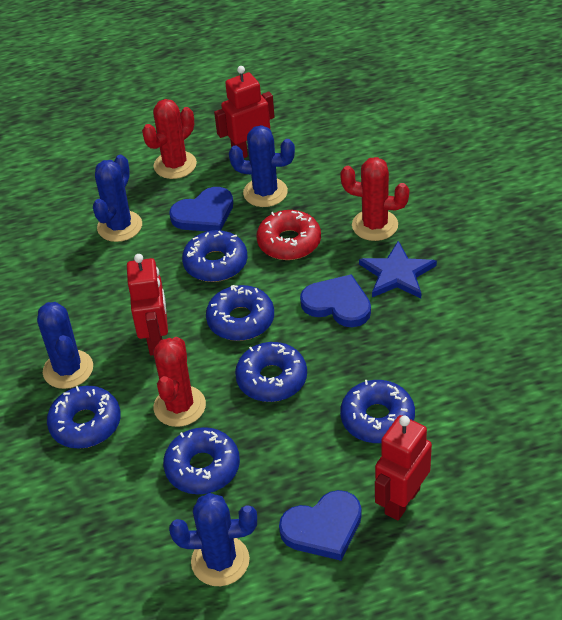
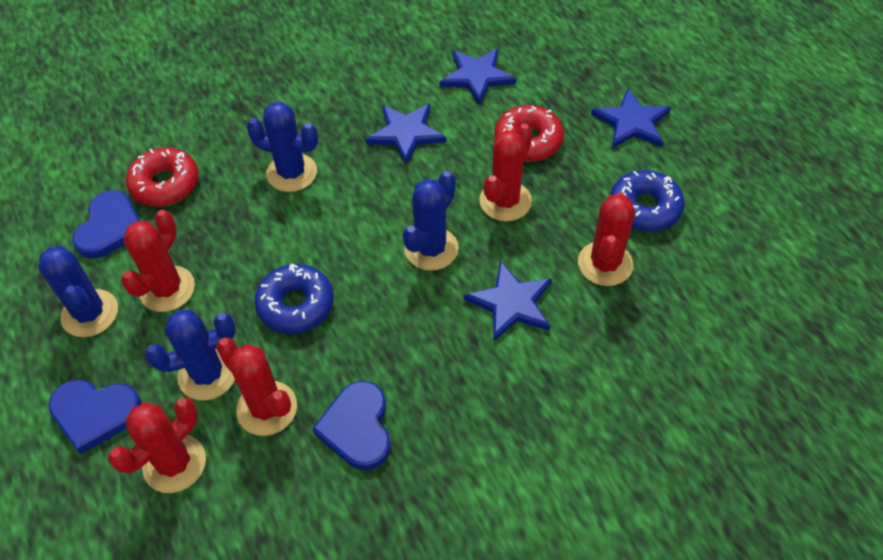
blue donut: 6 -> 2
blue star: 1 -> 4
red cactus: 3 -> 5
red donut: 1 -> 2
red robot: 3 -> 0

